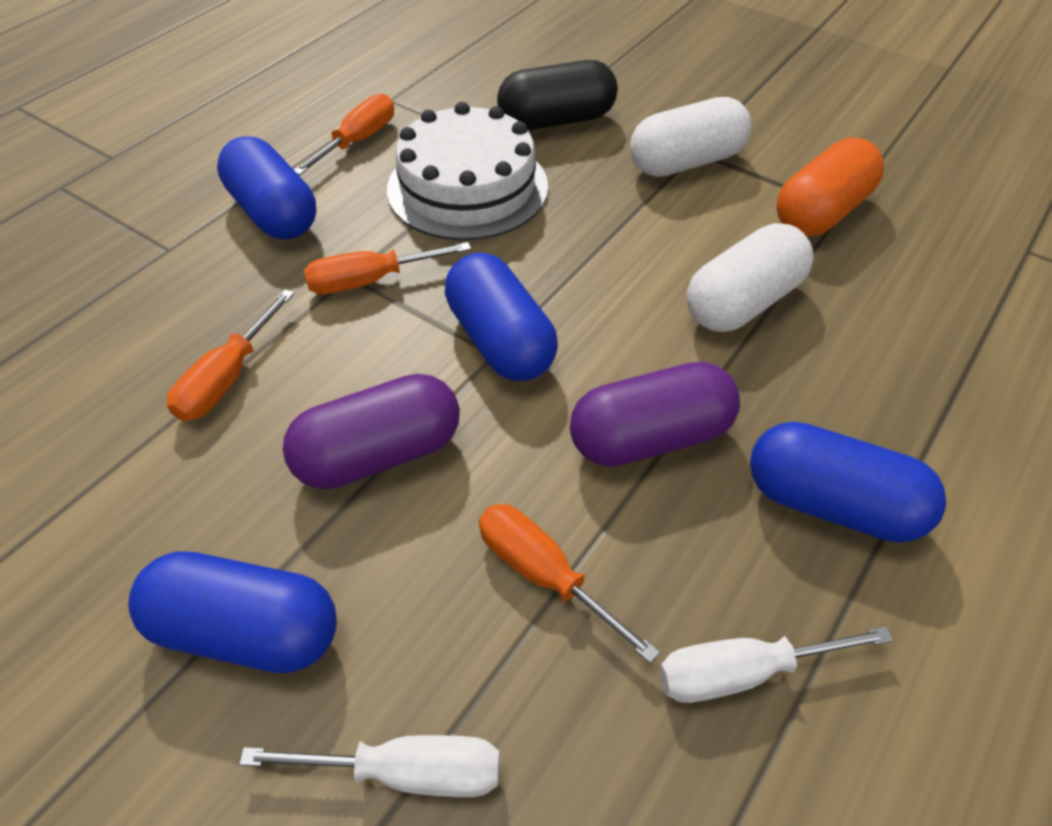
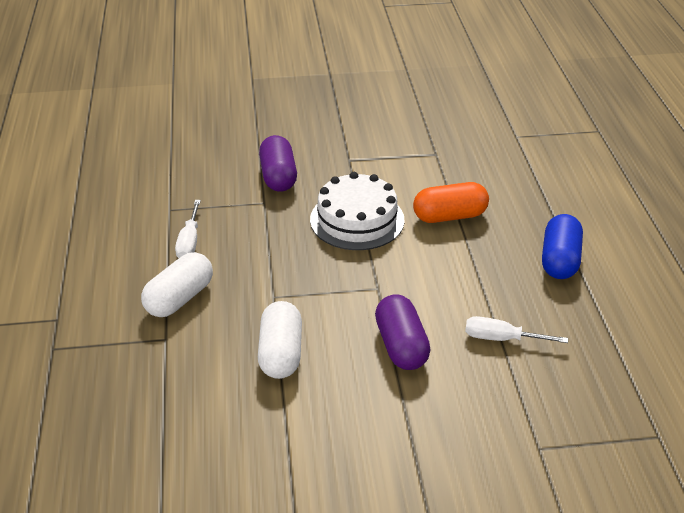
black capsule: 1 -> 0
blue capsule: 4 -> 1
orange screwdriver: 4 -> 0

